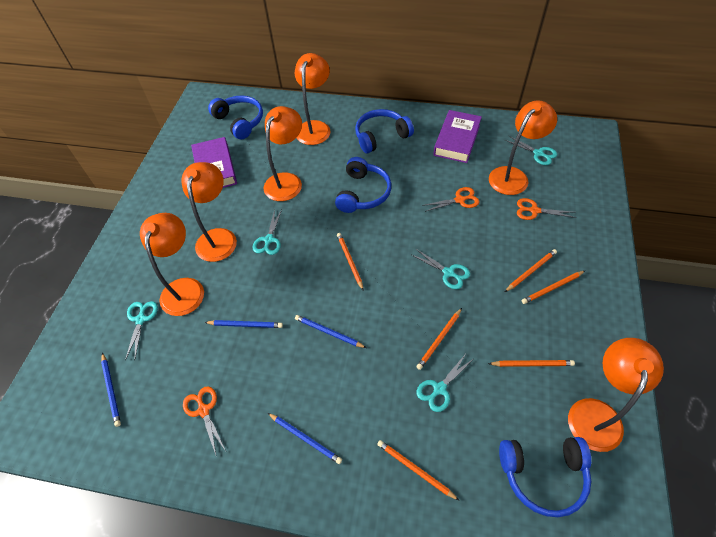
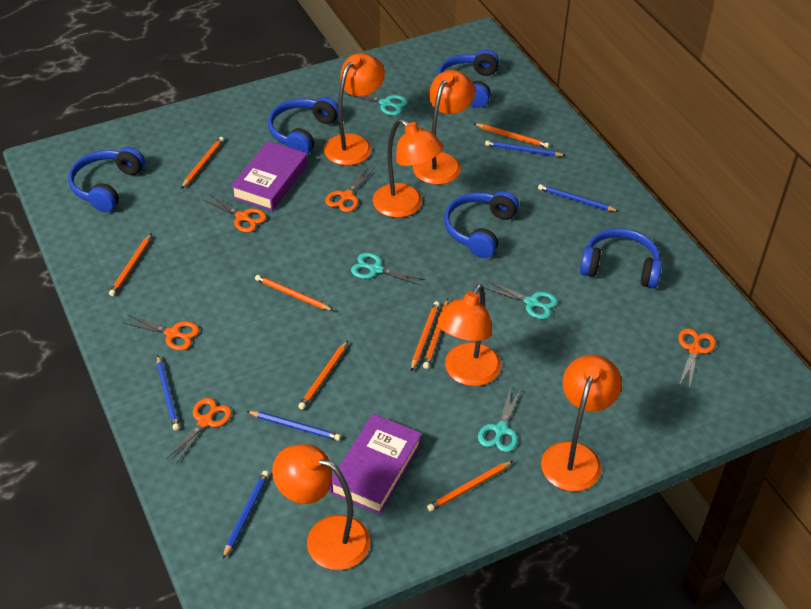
blue headphones: 4 -> 5
blue pencil: 4 -> 5
orange pencil: 6 -> 8
orange scissors: 3 -> 5
turquoise scissors: 5 -> 4

